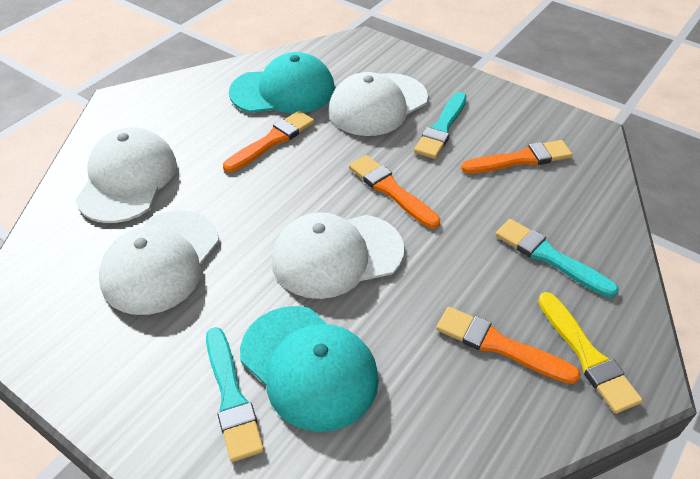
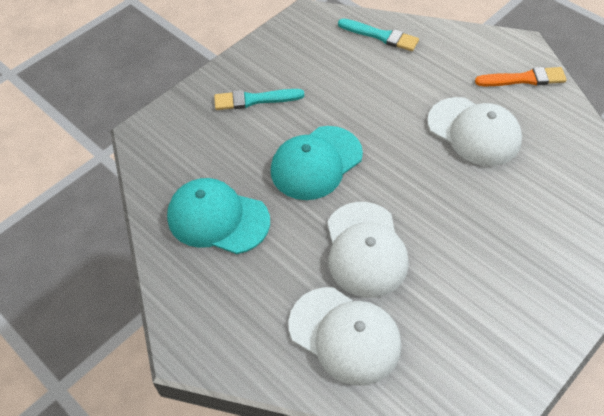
orange brush: 4 -> 1
turquoise brush: 3 -> 2
white cap: 4 -> 3
yellow brush: 1 -> 0

